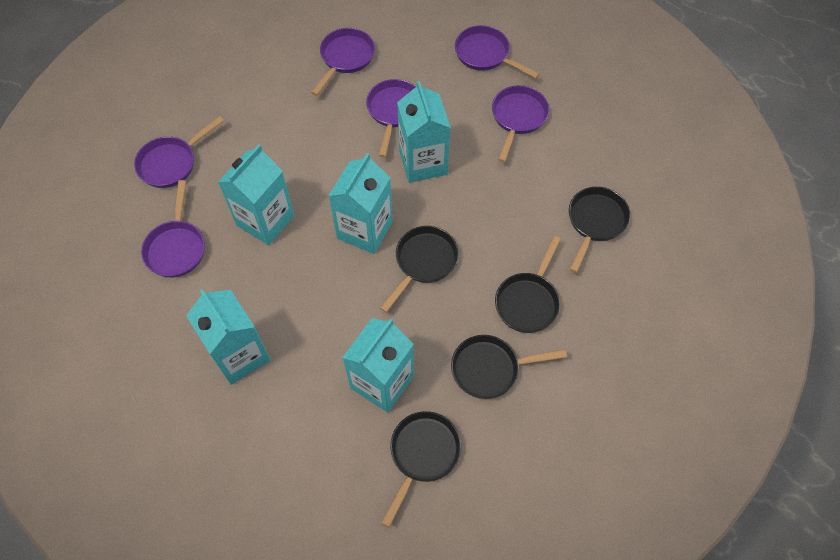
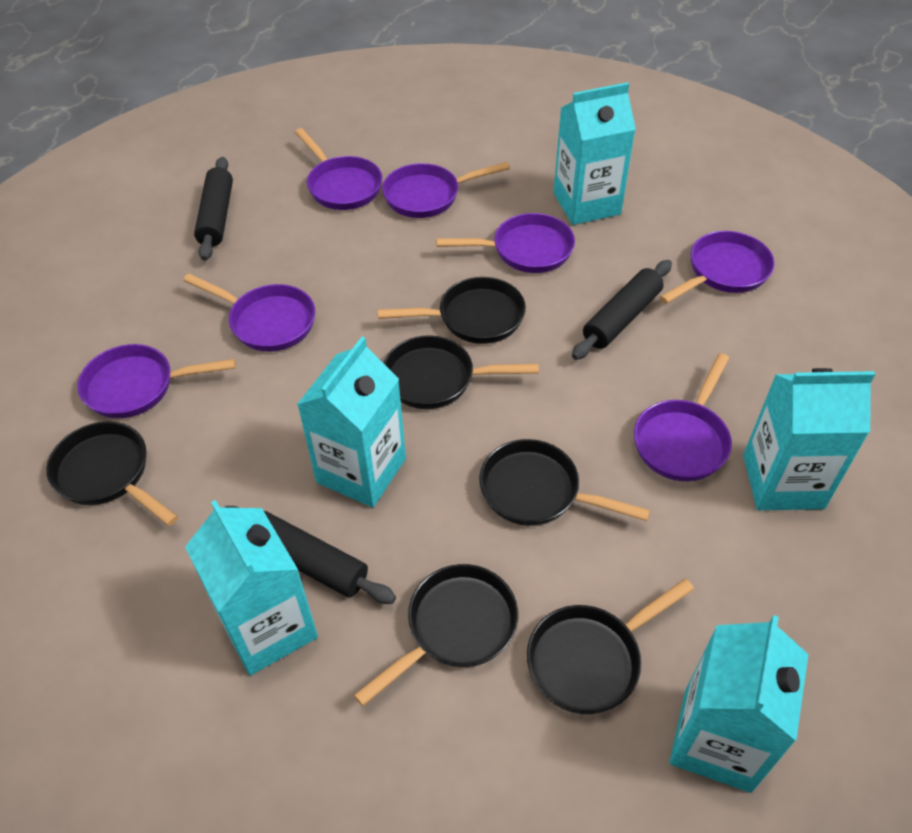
black pan: 5 -> 6
black rolling pin: 0 -> 3
purple pan: 6 -> 7

